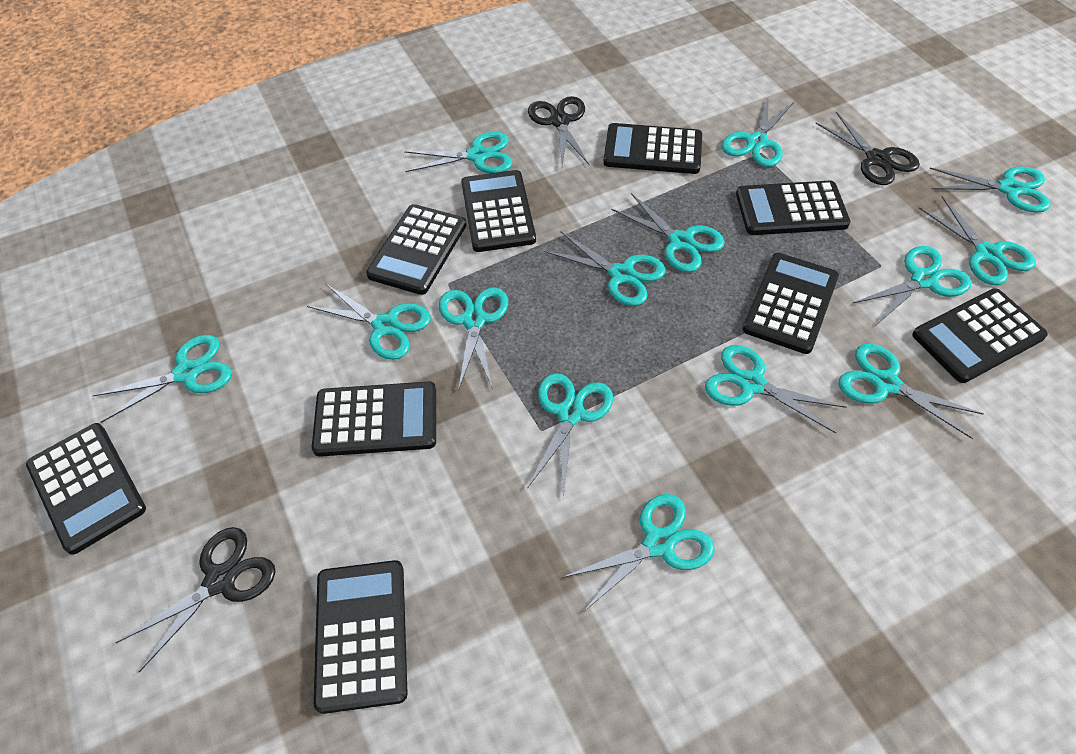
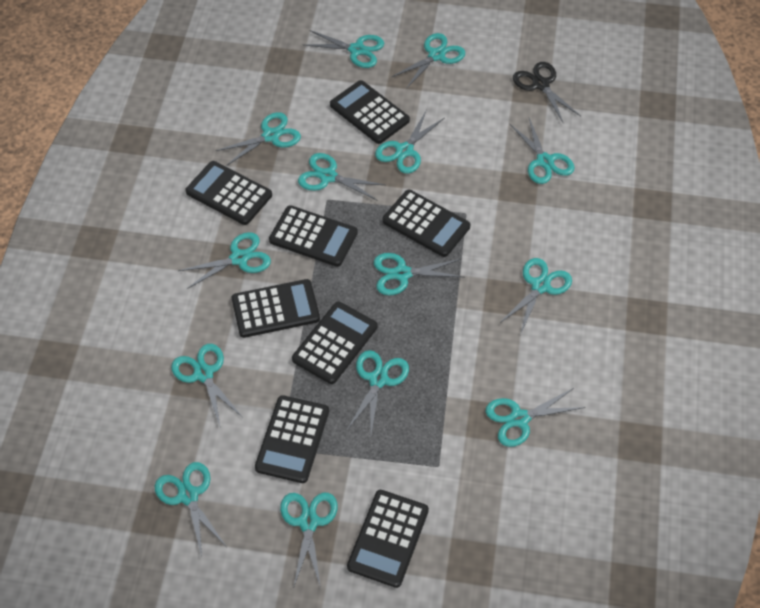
black calculator: 9 -> 8
black scissors: 3 -> 1

